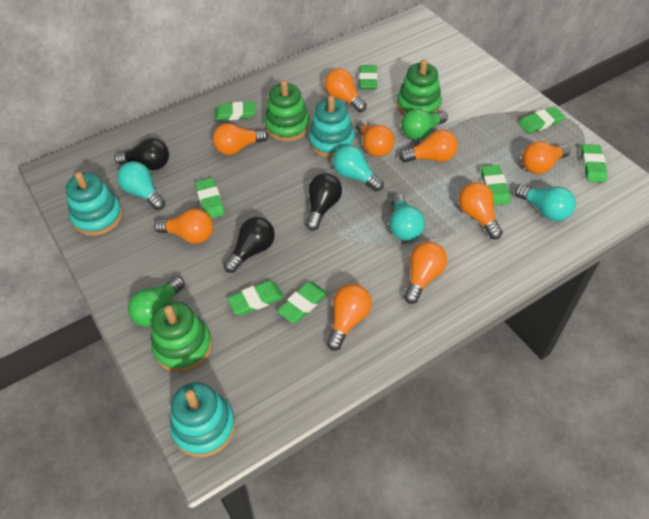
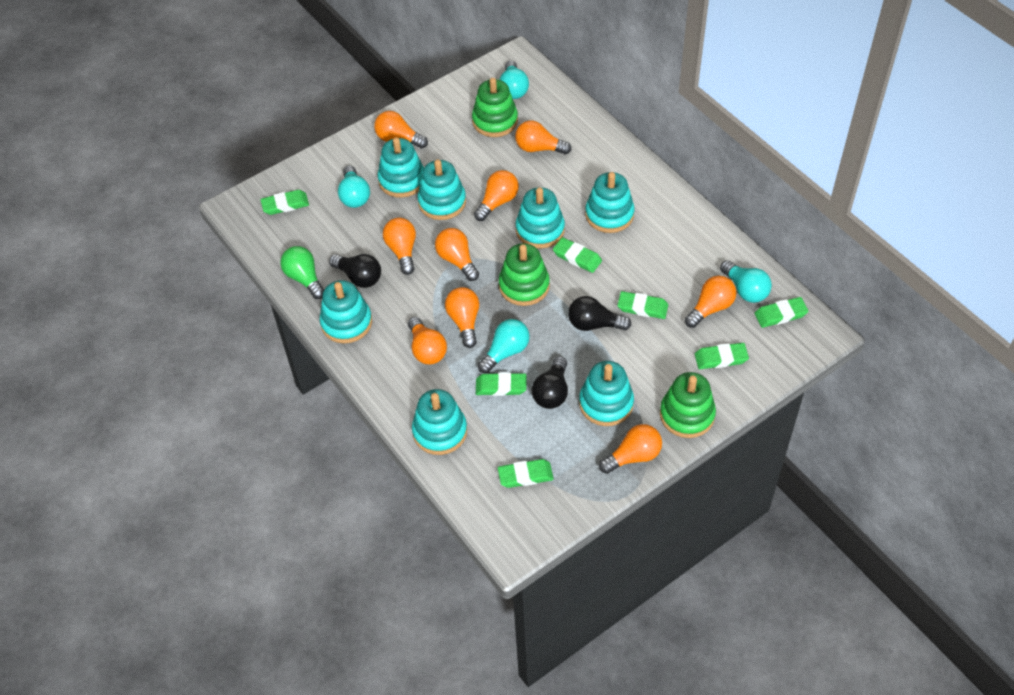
green eraser: 8 -> 7
green light bulb: 2 -> 1
turquoise stacking toy: 3 -> 7

